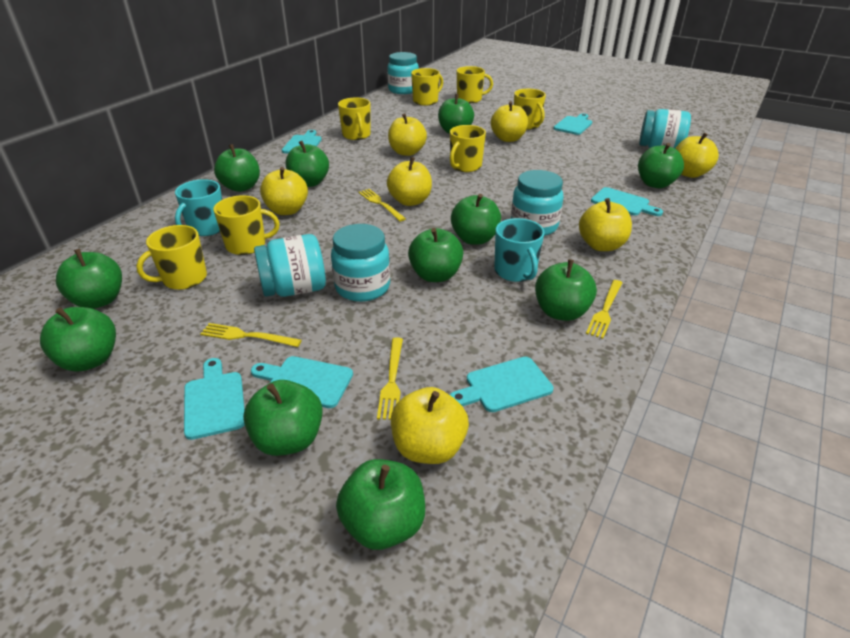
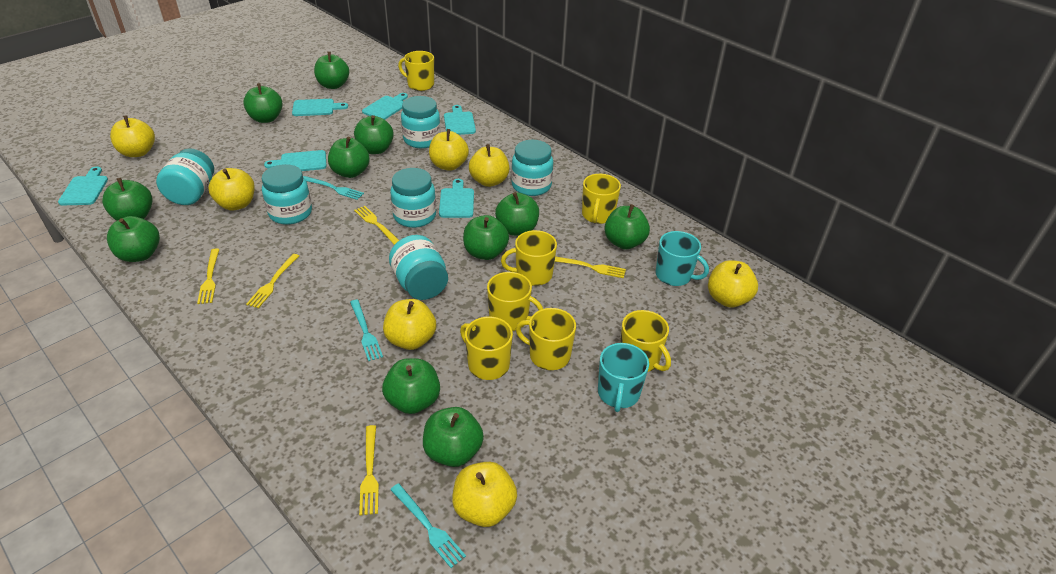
turquoise fork: 0 -> 3
turquoise jar: 5 -> 6
yellow fork: 4 -> 5

